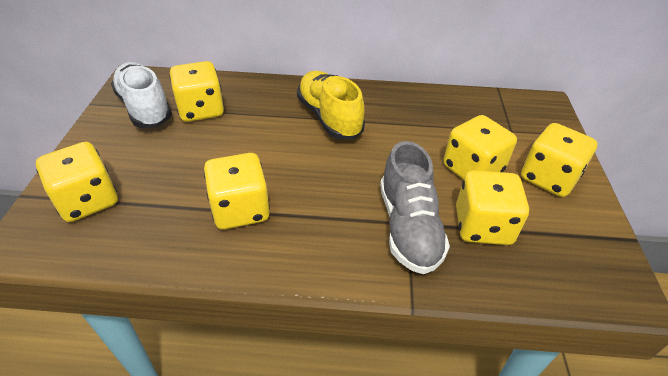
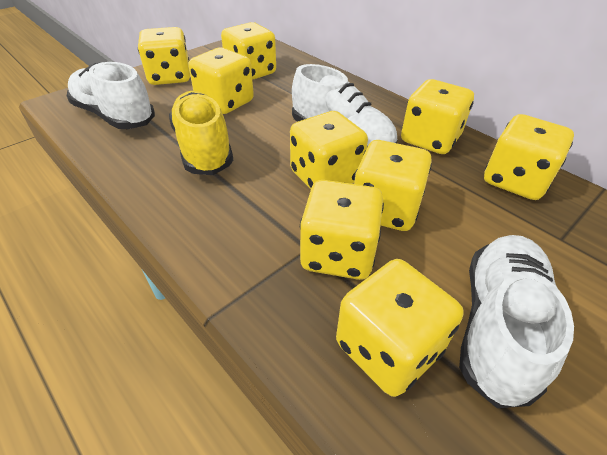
grey shoe: 1 -> 0
white shoe: 1 -> 3
yellow dice: 6 -> 9

